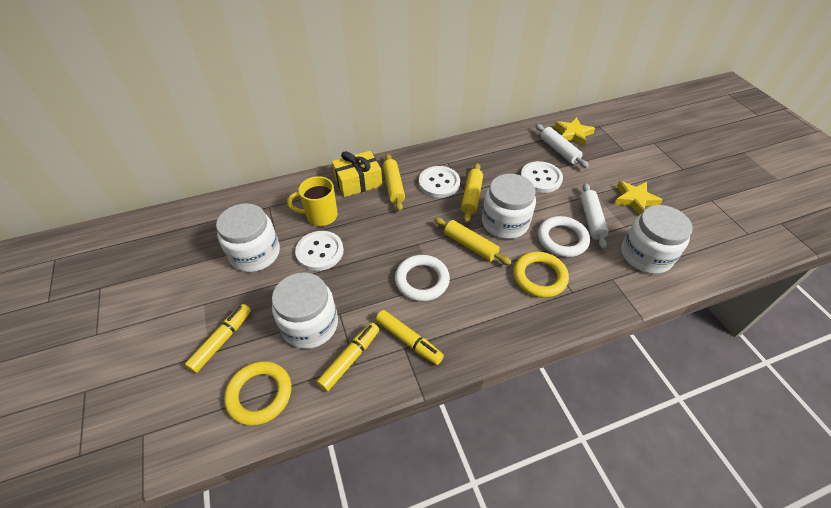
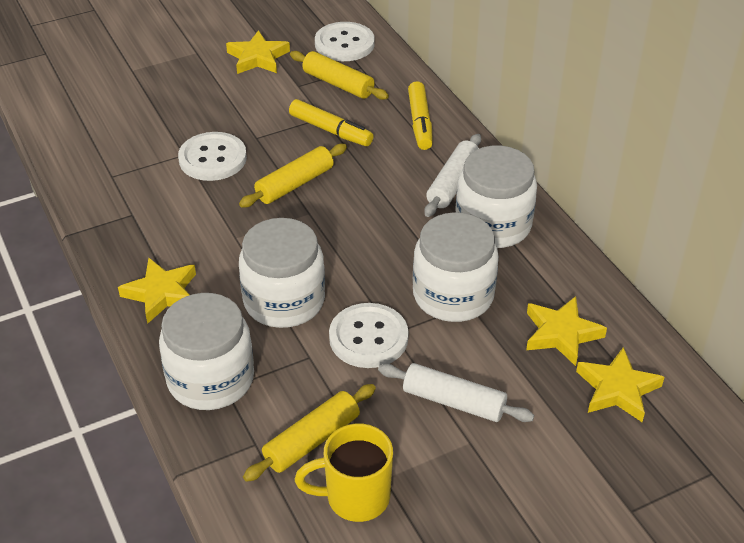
white ring: 2 -> 0
yellow gift: 1 -> 0
yellow marker: 3 -> 2
yellow ring: 2 -> 0
yellow star: 2 -> 4

